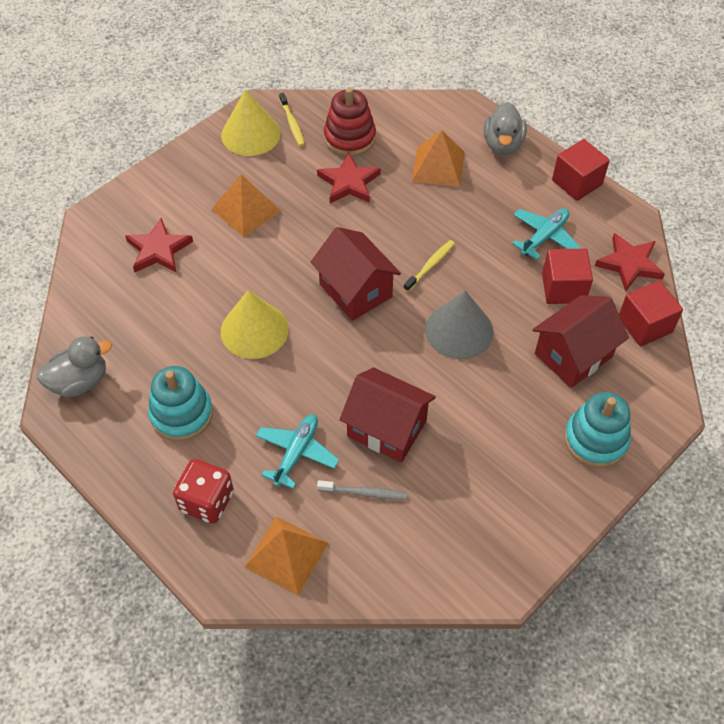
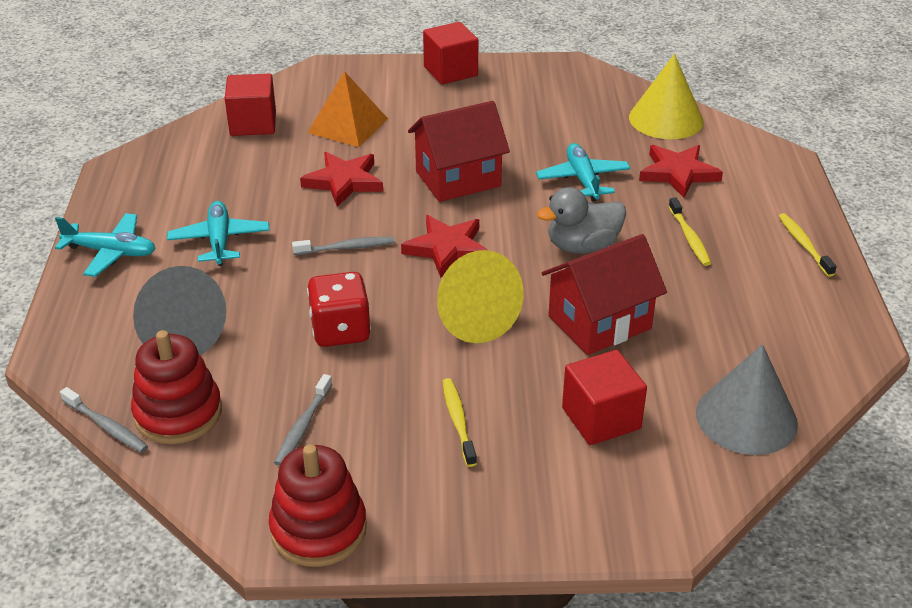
grey cone: 1 -> 2
grey duck: 2 -> 1
grey toothbrush: 1 -> 3
orange pyramid: 3 -> 1
red house: 3 -> 2
red stacking toy: 1 -> 2
turquoise plane: 2 -> 3
turquoise stacking toy: 2 -> 0
yellow toothbrush: 2 -> 3

